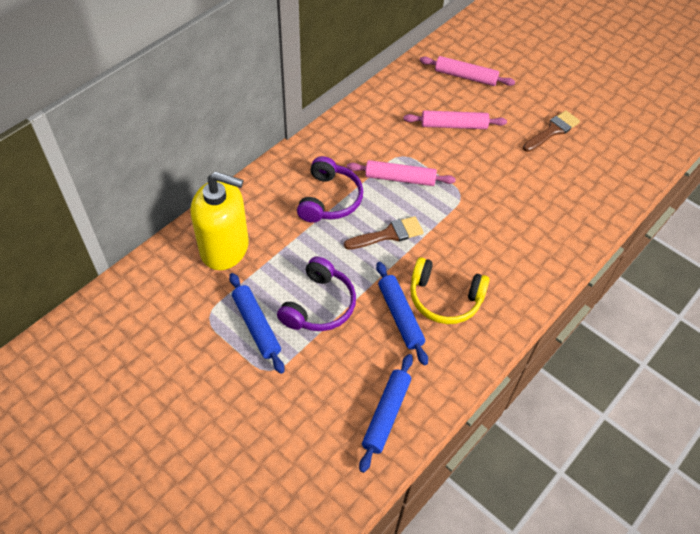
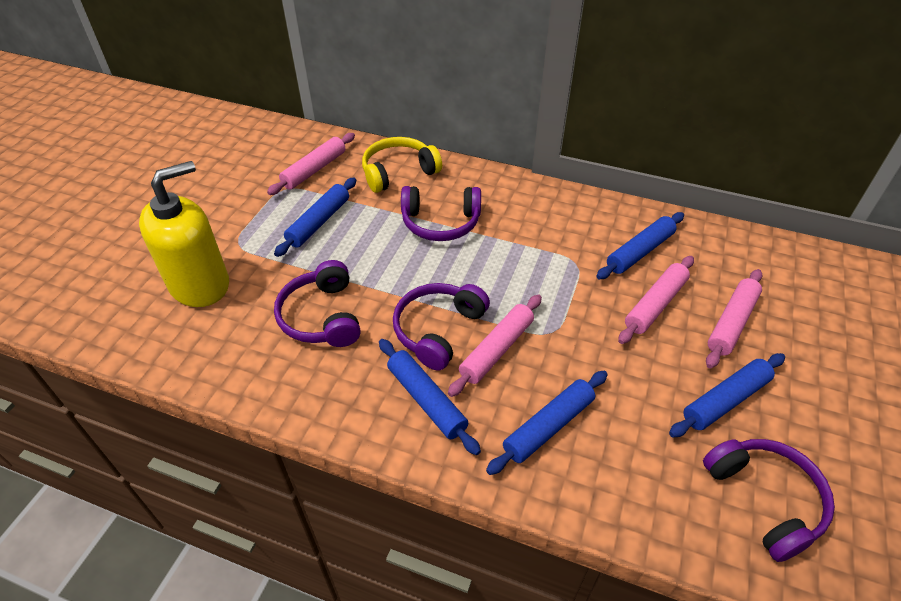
blue rolling pin: 3 -> 5
brown brush: 2 -> 0
pink rolling pin: 3 -> 4
purple headphones: 2 -> 4

